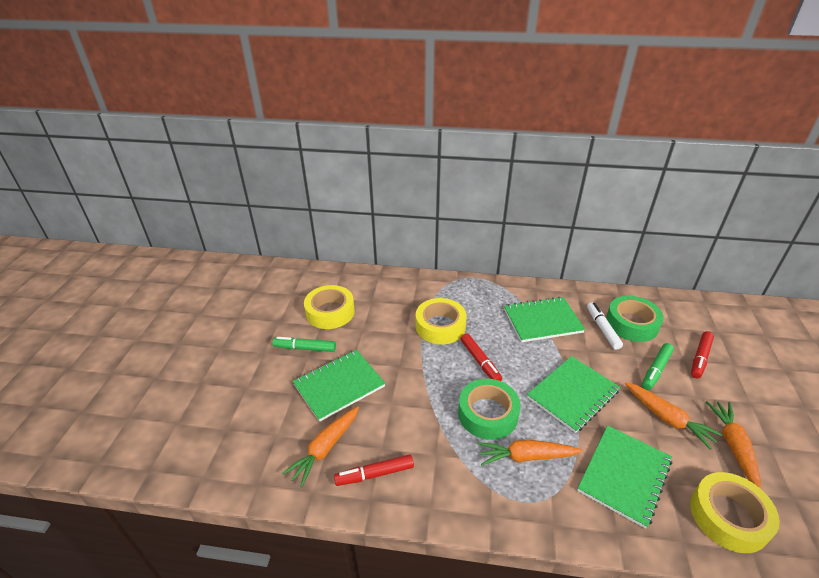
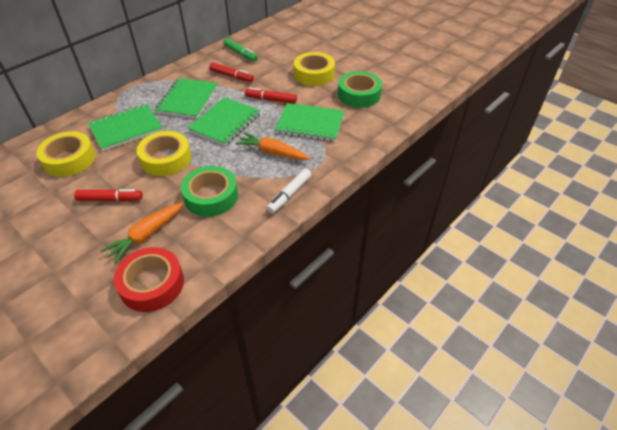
green marker: 2 -> 1
orange carrot: 4 -> 2
red tape: 0 -> 1

